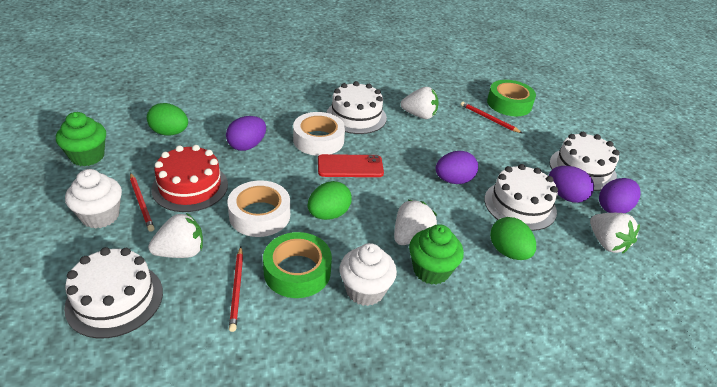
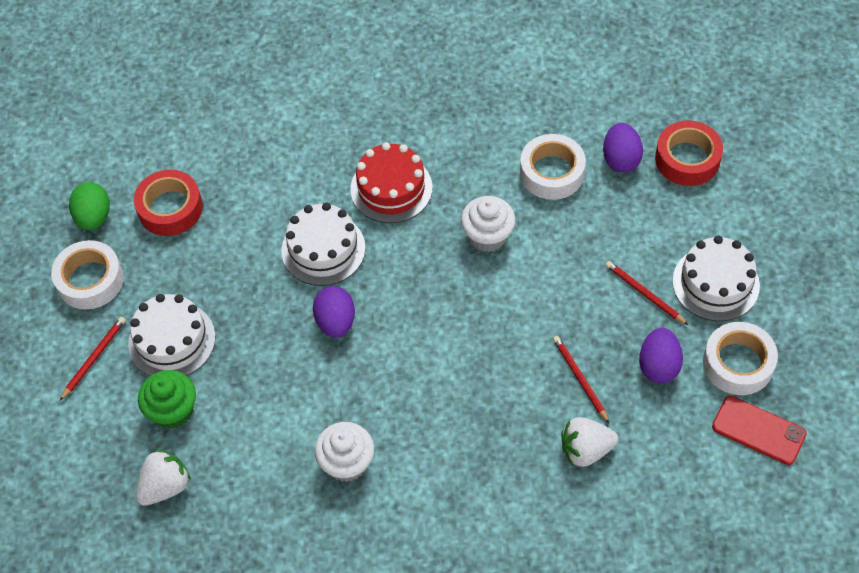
green cupcake: 2 -> 1
green egg: 3 -> 1
green tape: 2 -> 0
purple egg: 4 -> 3
red tape: 0 -> 2
white cake: 4 -> 3
white strawberry: 4 -> 2
white tape: 2 -> 3

